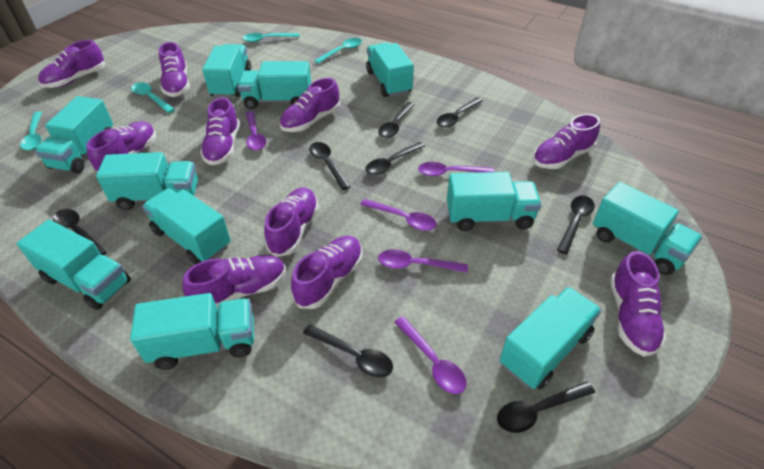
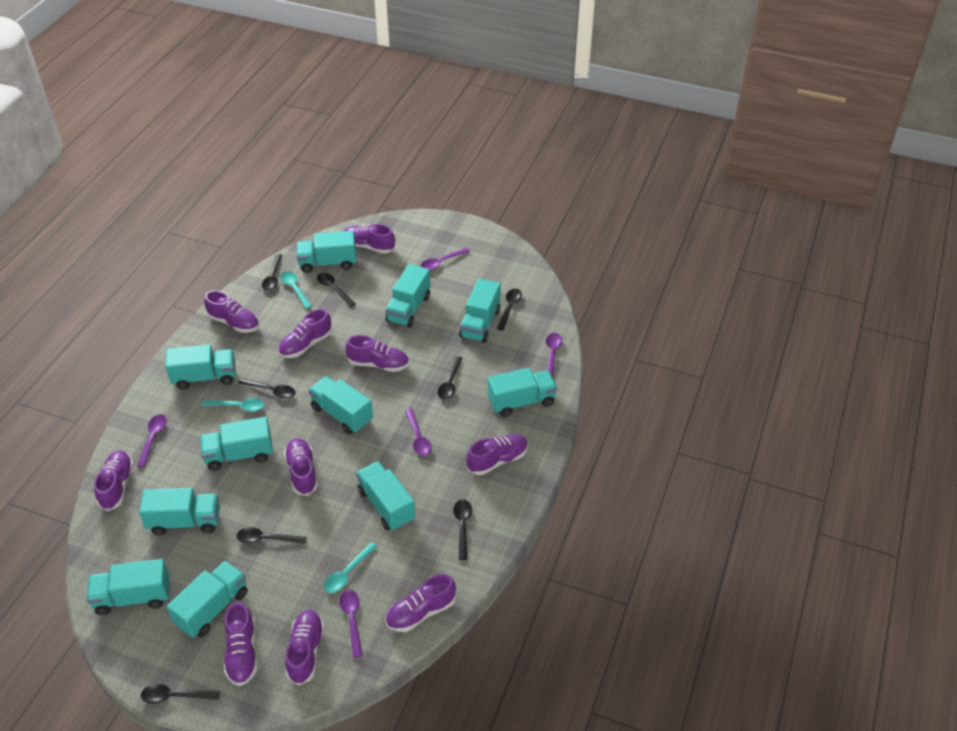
turquoise spoon: 4 -> 3

